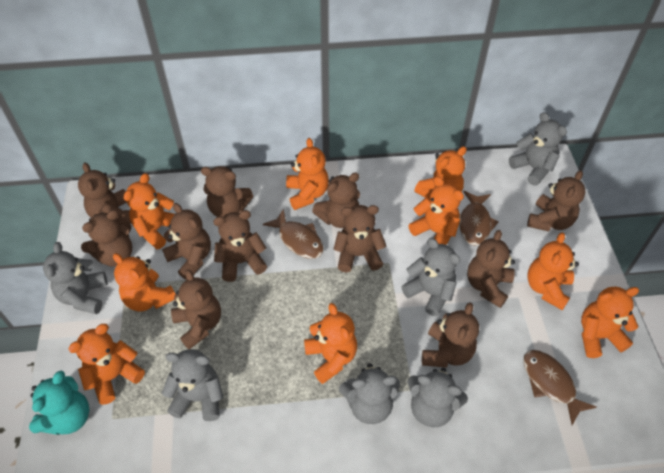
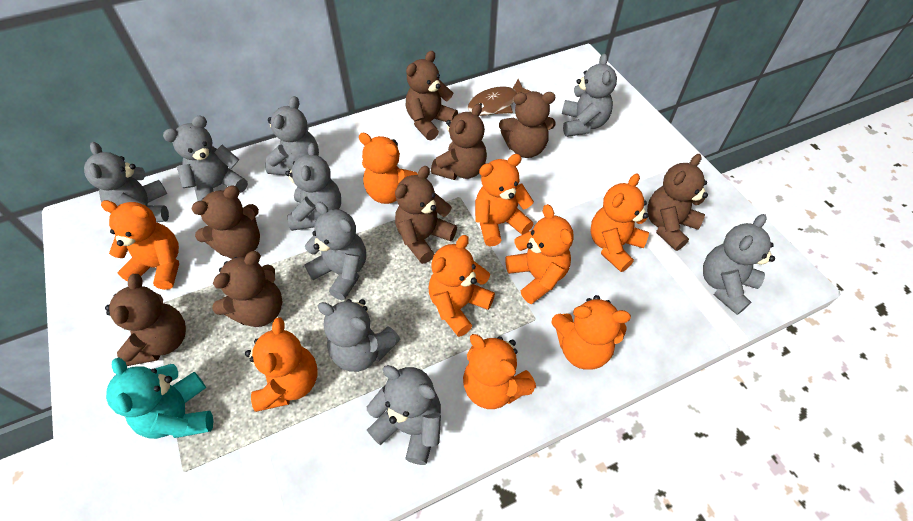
brown fish: 3 -> 1
brown teddy bear: 11 -> 8
grey teddy bear: 6 -> 9

